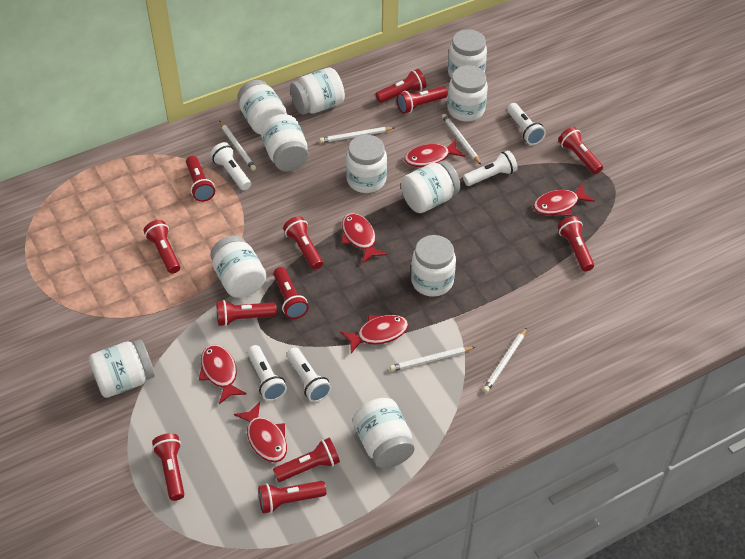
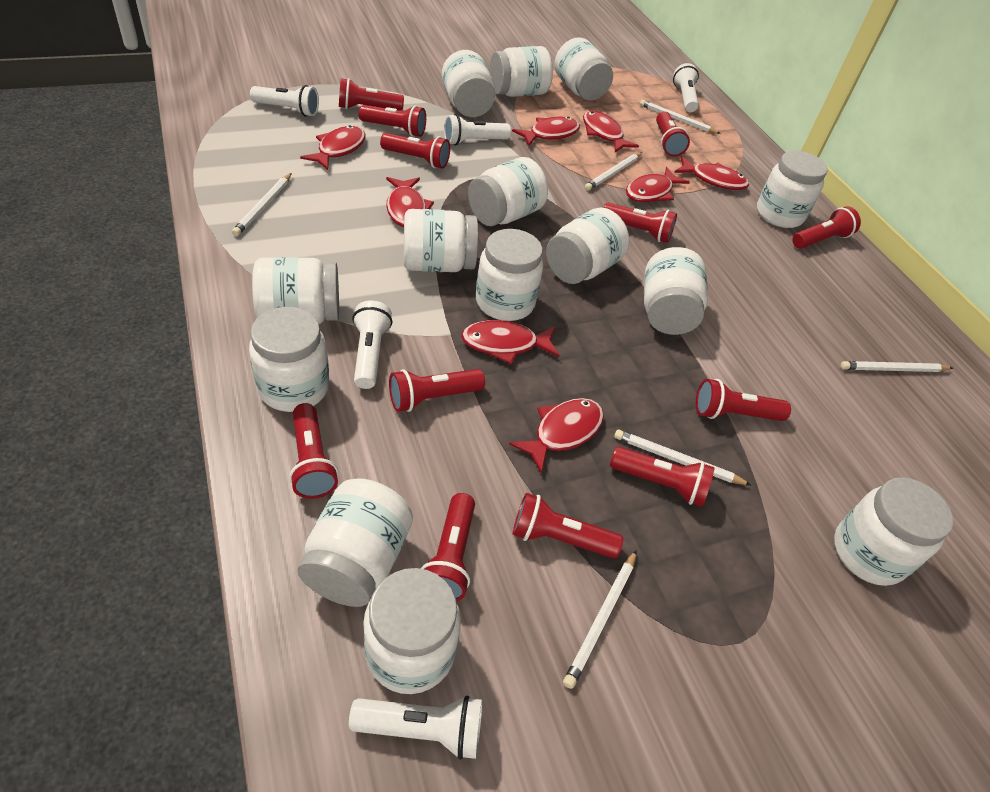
red fish: 6 -> 8
white jar: 11 -> 14
white pencil: 5 -> 6

